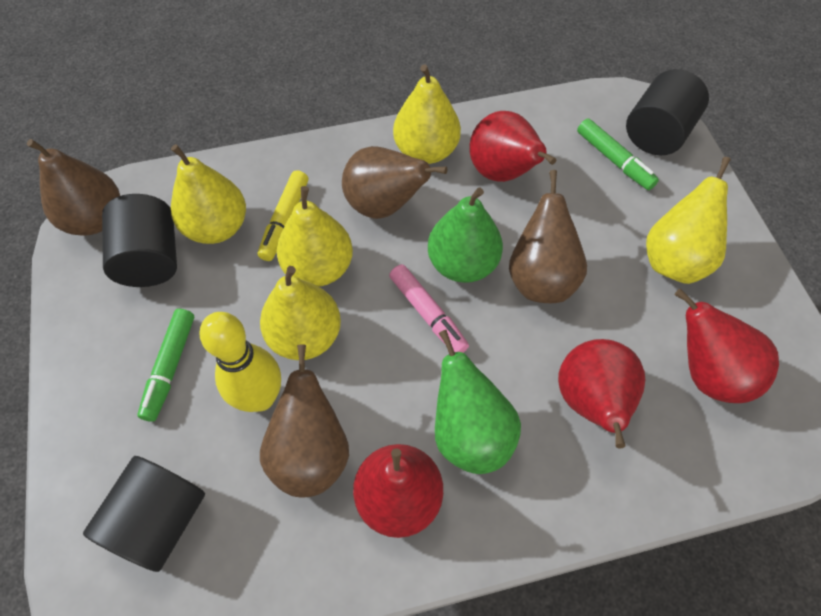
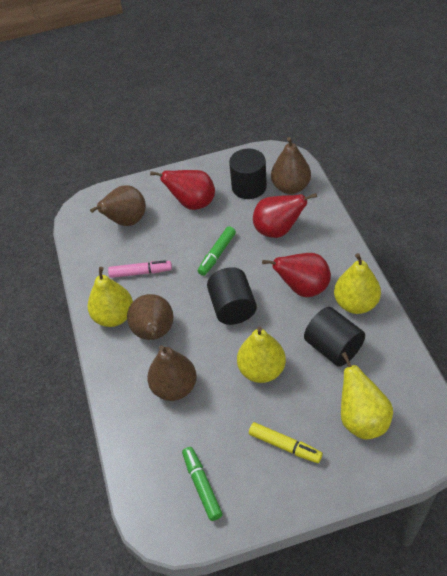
green pear: 2 -> 0
red pear: 4 -> 3
yellow bowling pin: 1 -> 0
yellow pear: 5 -> 4

